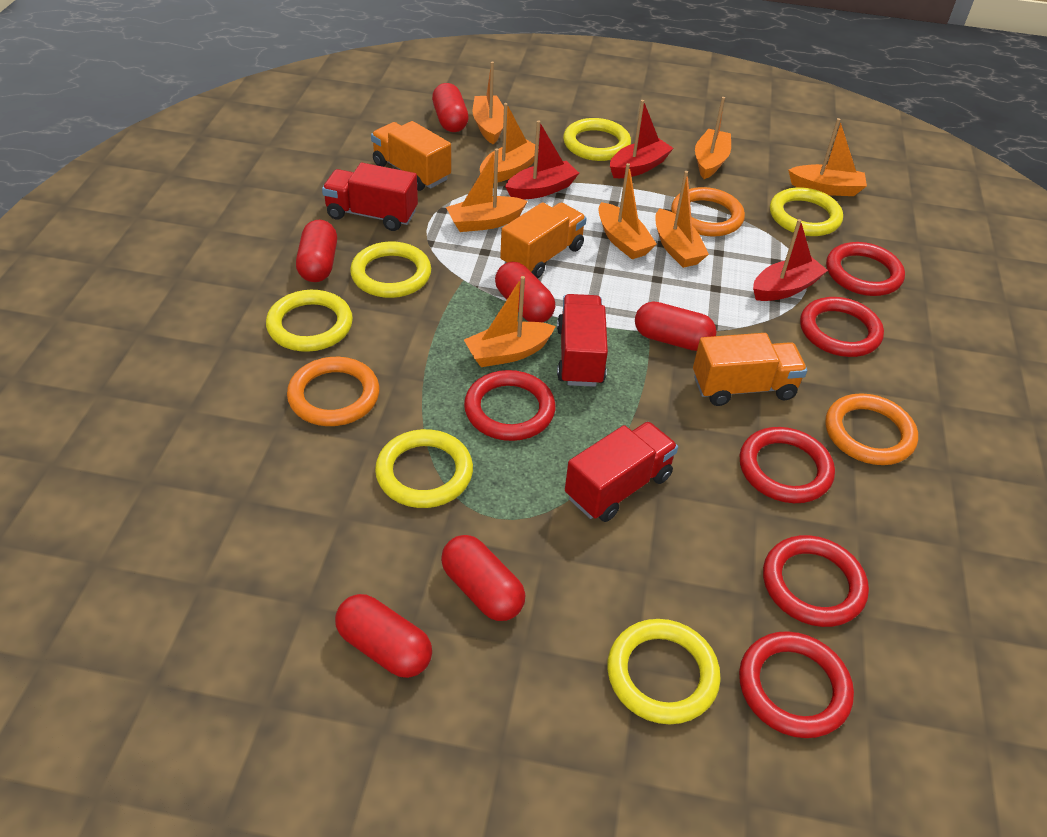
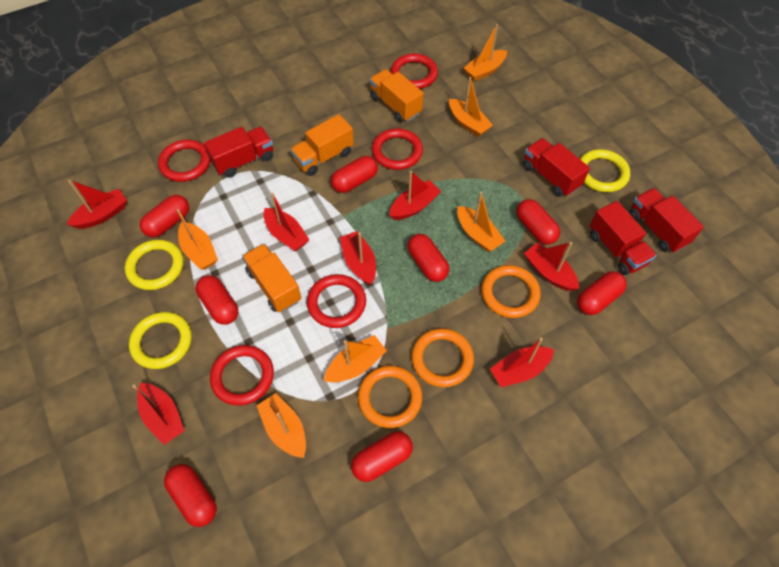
orange boat: 8 -> 6
red boat: 3 -> 7
red capsule: 6 -> 8
red ring: 6 -> 5
red truck: 3 -> 4
yellow ring: 6 -> 3

